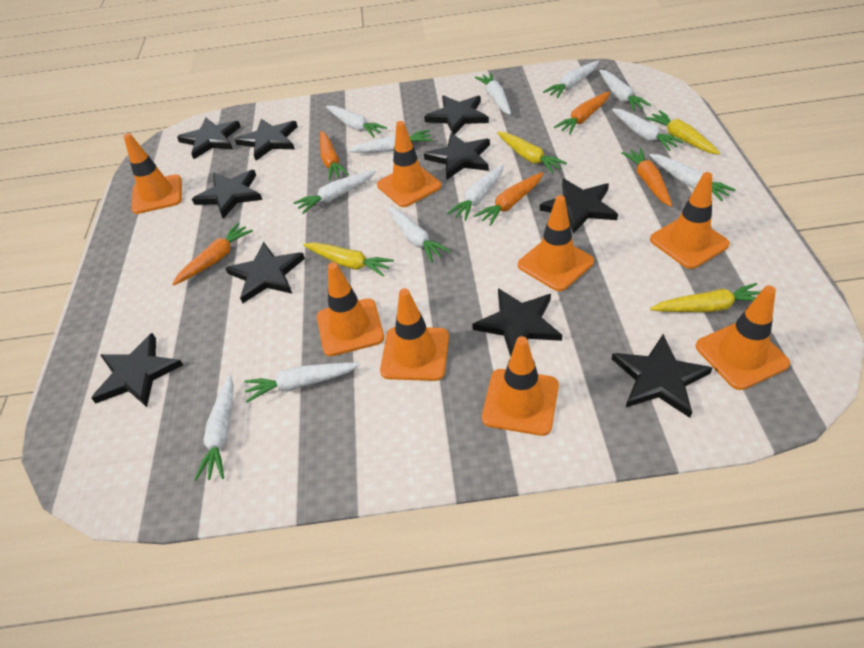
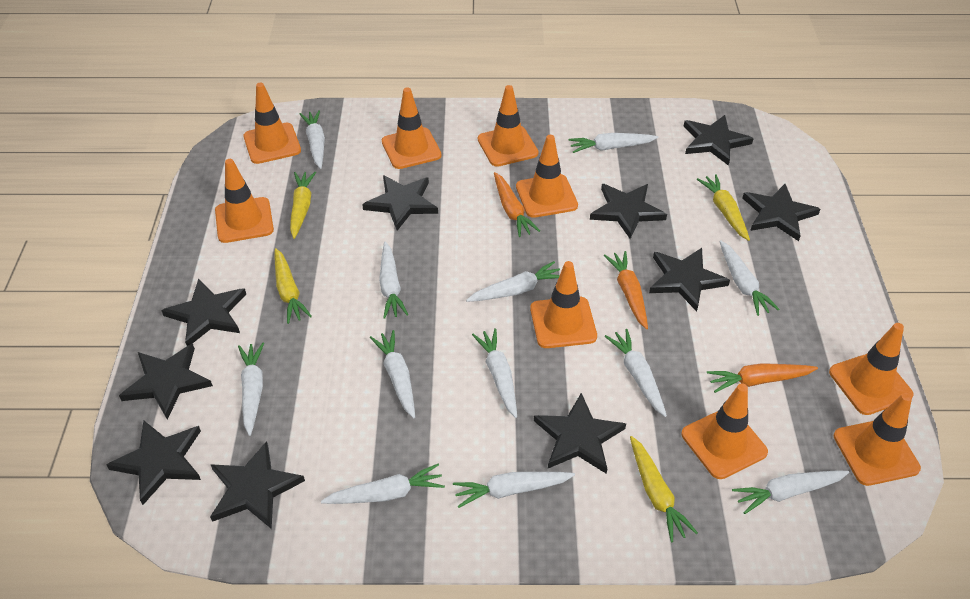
orange carrot: 5 -> 3
orange traffic cone: 8 -> 9

